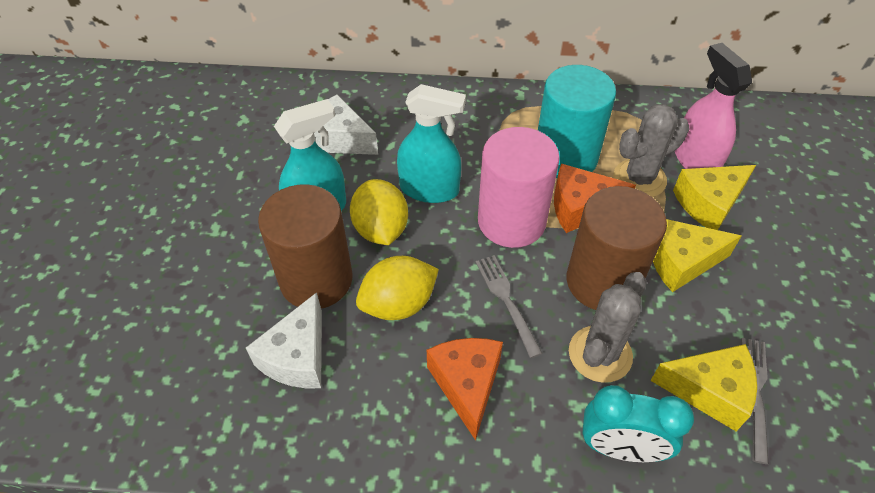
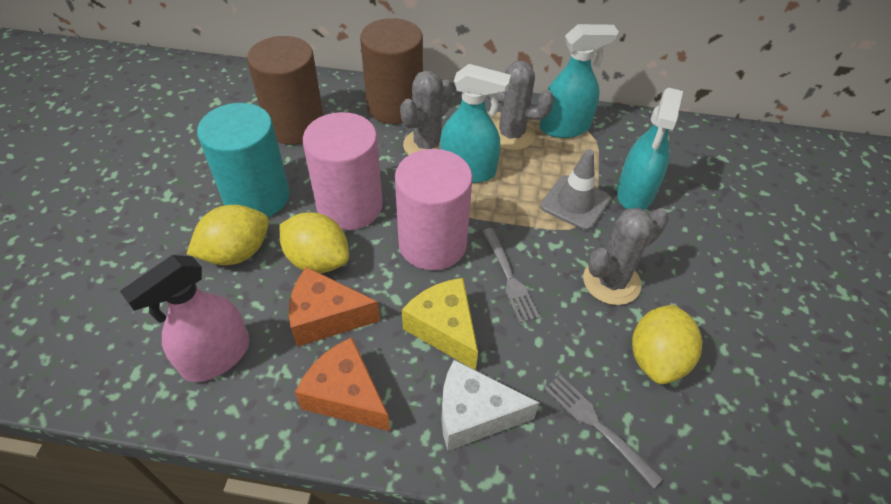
grey cactus: 2 -> 3
grey traffic cone: 0 -> 1
pink cylinder: 1 -> 2
turquoise clock: 1 -> 0
turquoise spray bottle: 2 -> 3
white cheese: 2 -> 1
yellow cheese: 3 -> 1
yellow lemon: 2 -> 3

